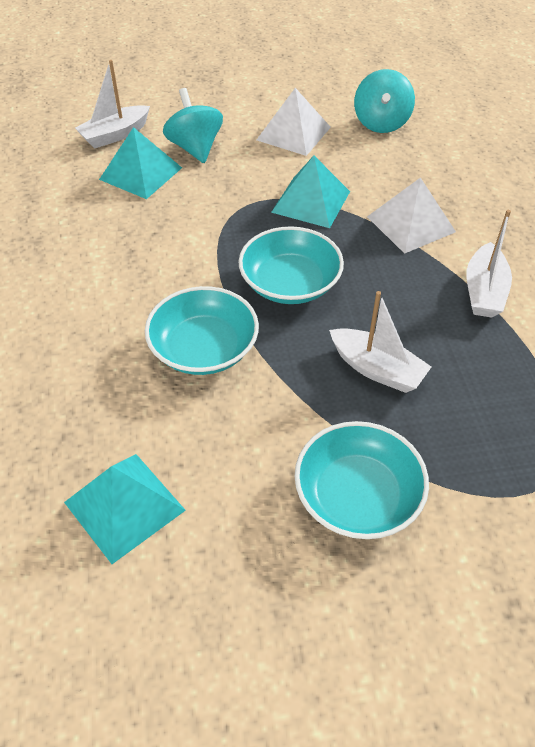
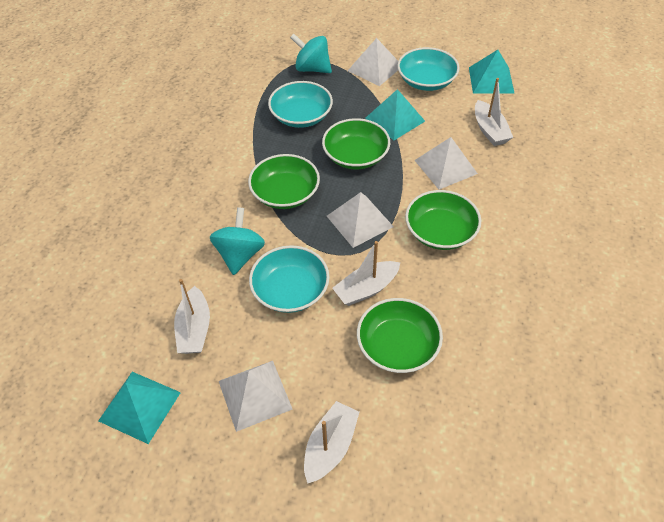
green bowl: 0 -> 4
white boat: 3 -> 4
white pyramid: 2 -> 4

